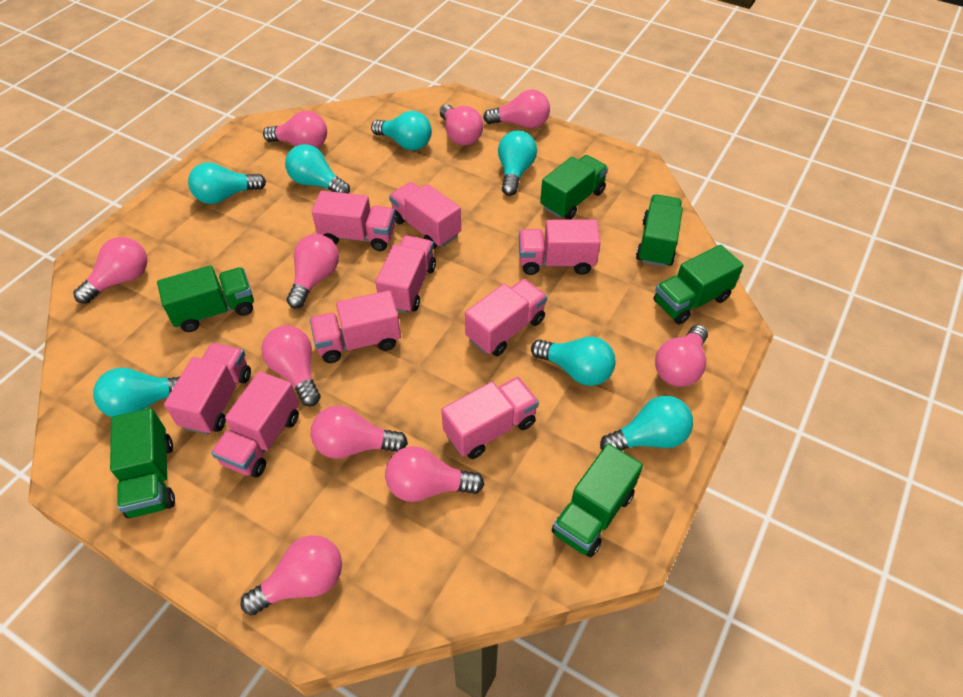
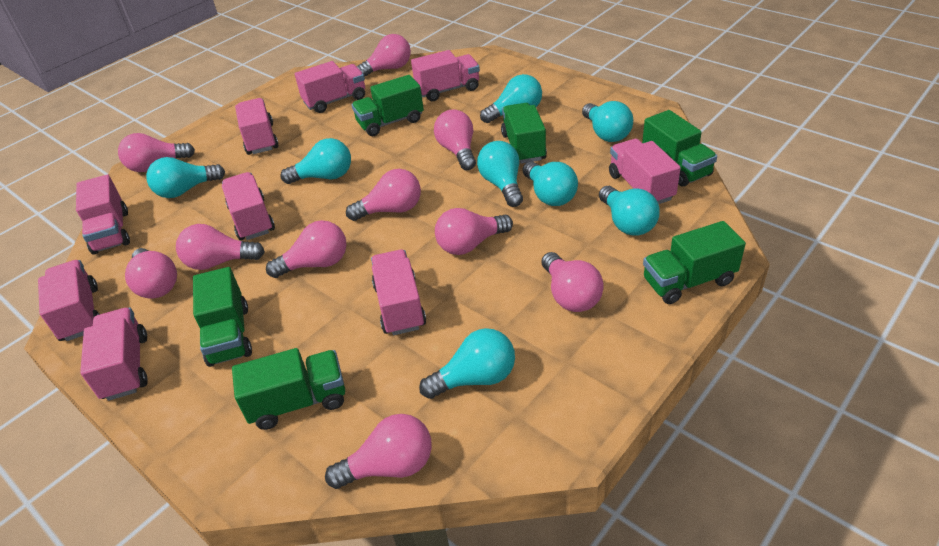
turquoise light bulb: 7 -> 8

